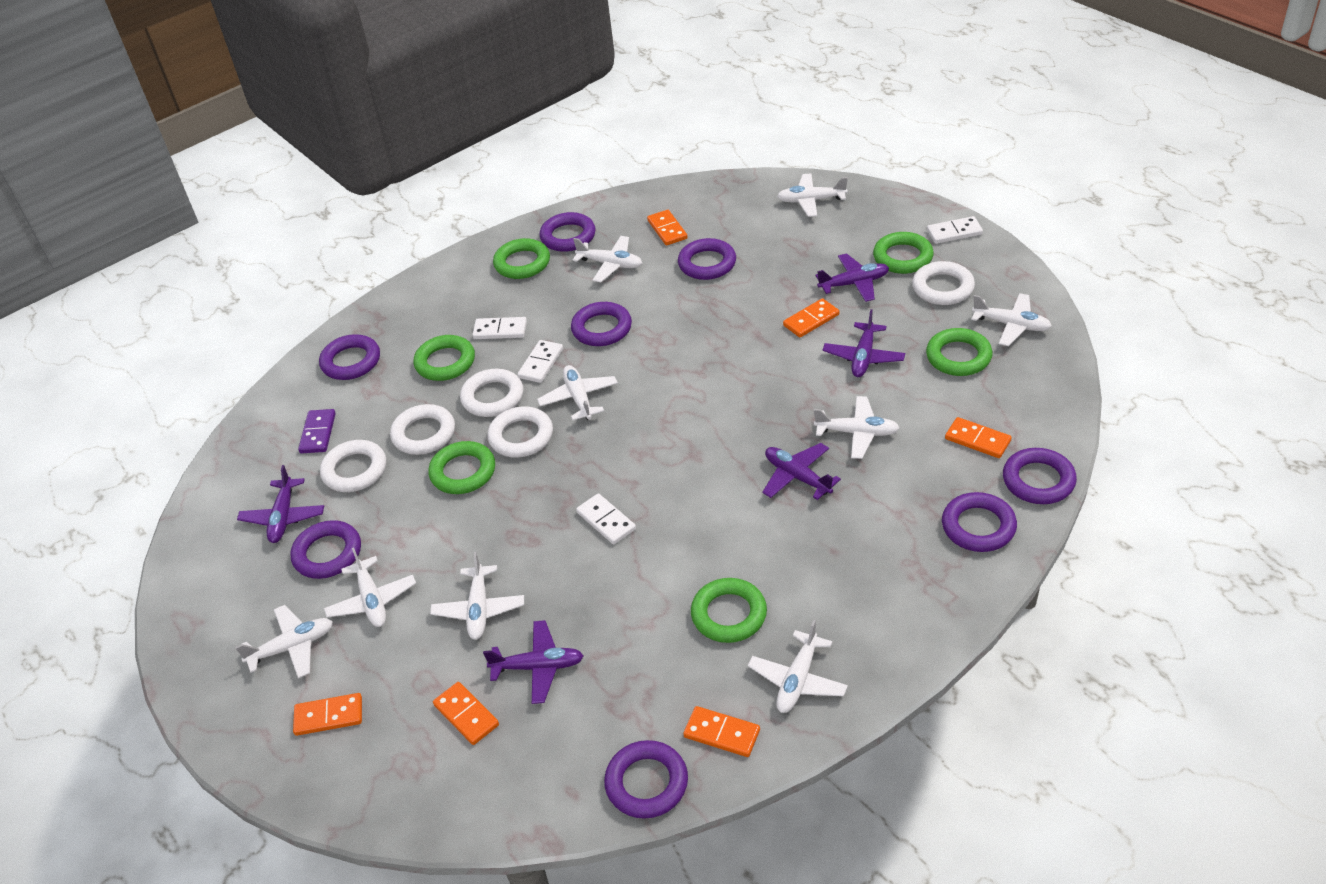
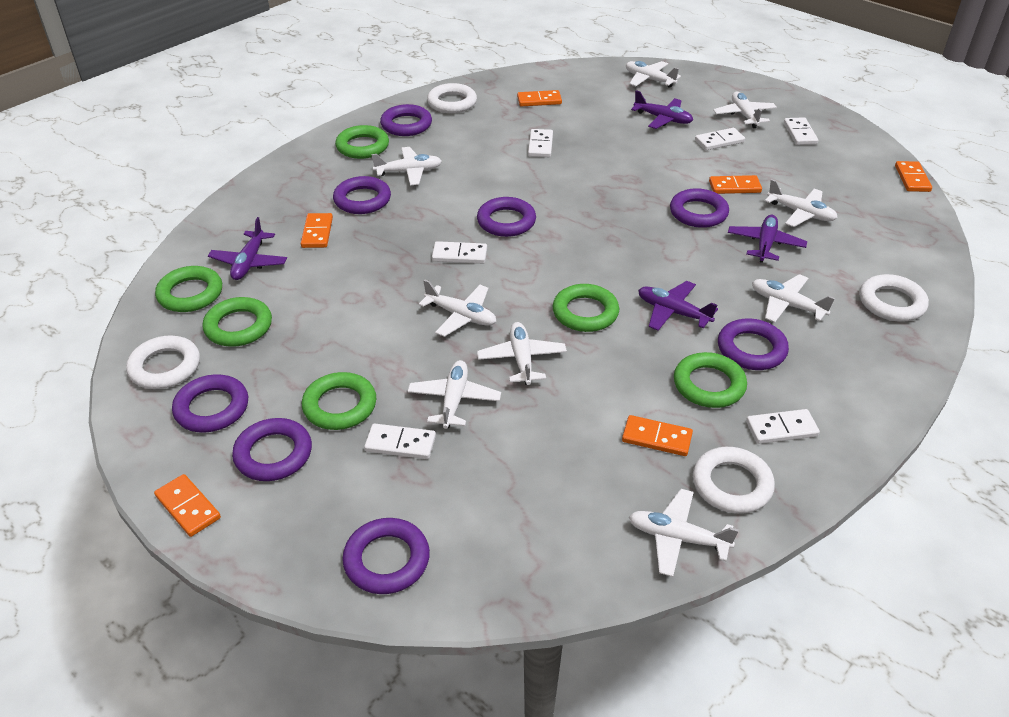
purple domino: 1 -> 0
purple plane: 5 -> 4
white domino: 4 -> 6
white ring: 5 -> 4

